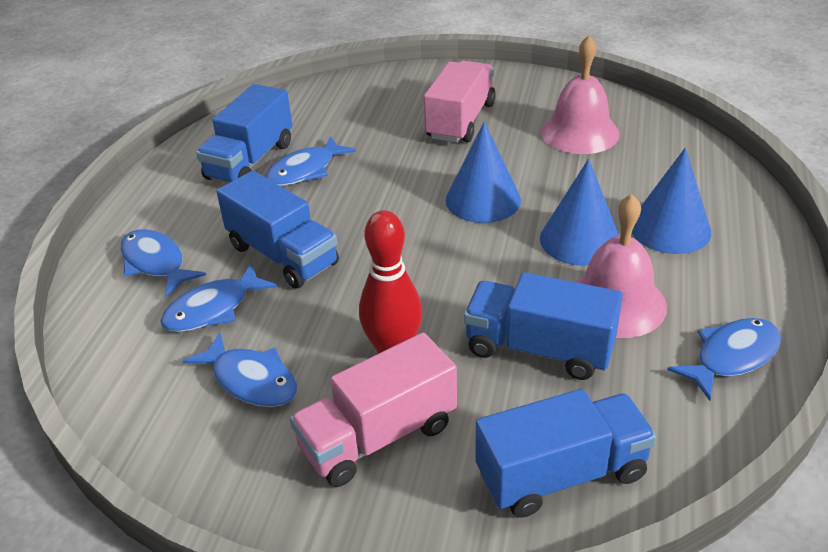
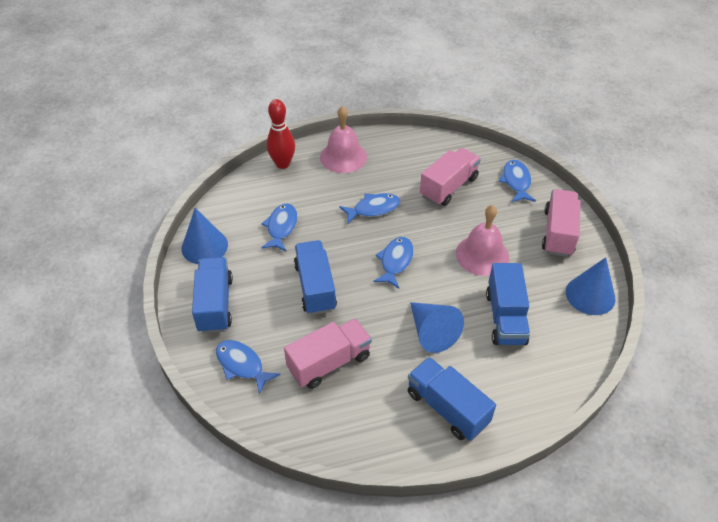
pink truck: 2 -> 3

